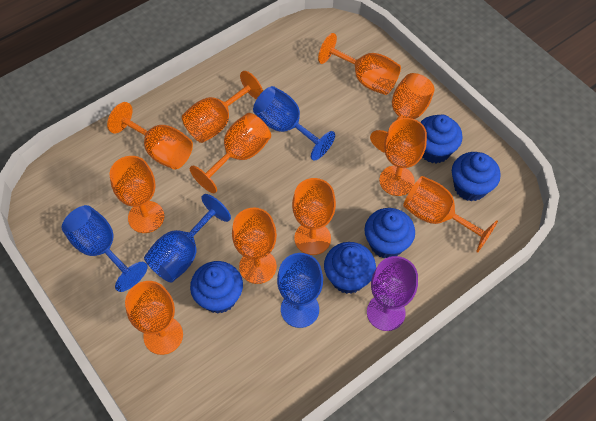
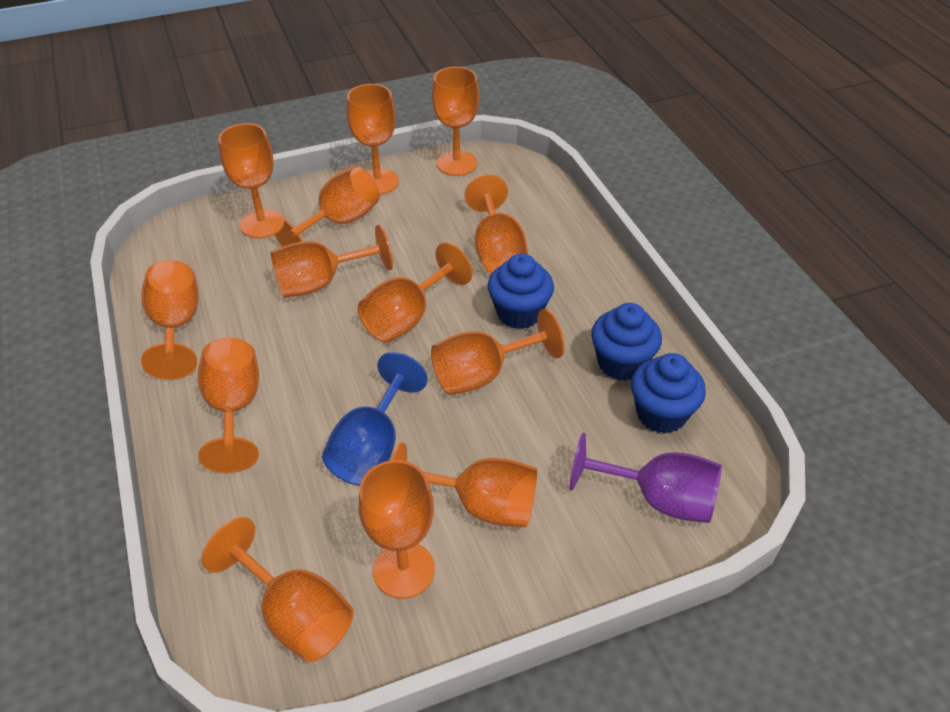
blue cupcake: 5 -> 3
blue goblet: 4 -> 1
orange goblet: 11 -> 13

